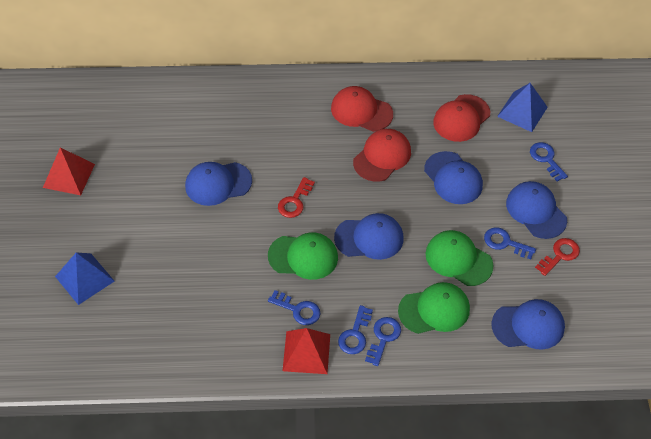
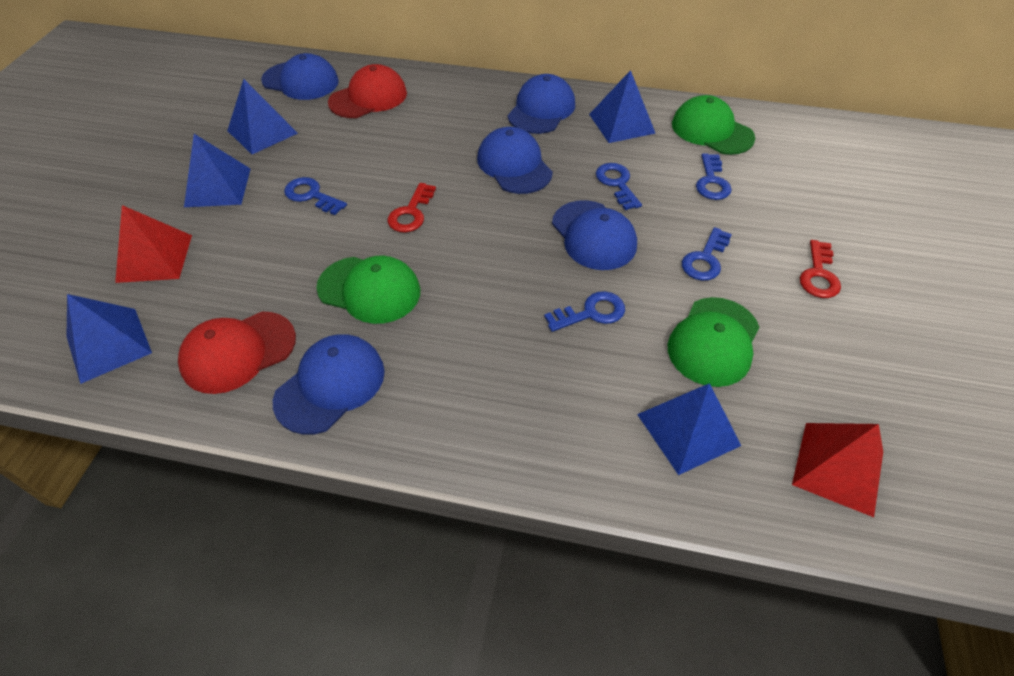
blue pyramid: 2 -> 5
red cap: 3 -> 2

